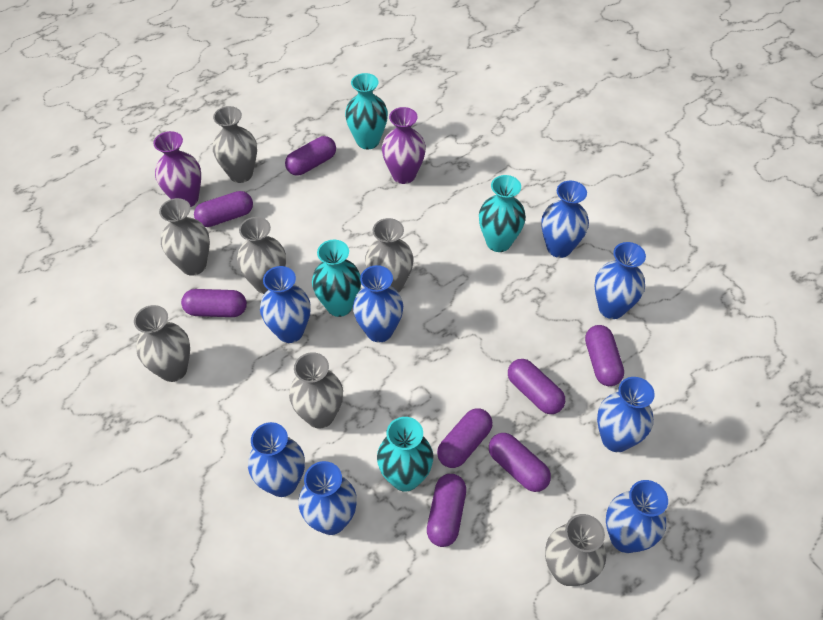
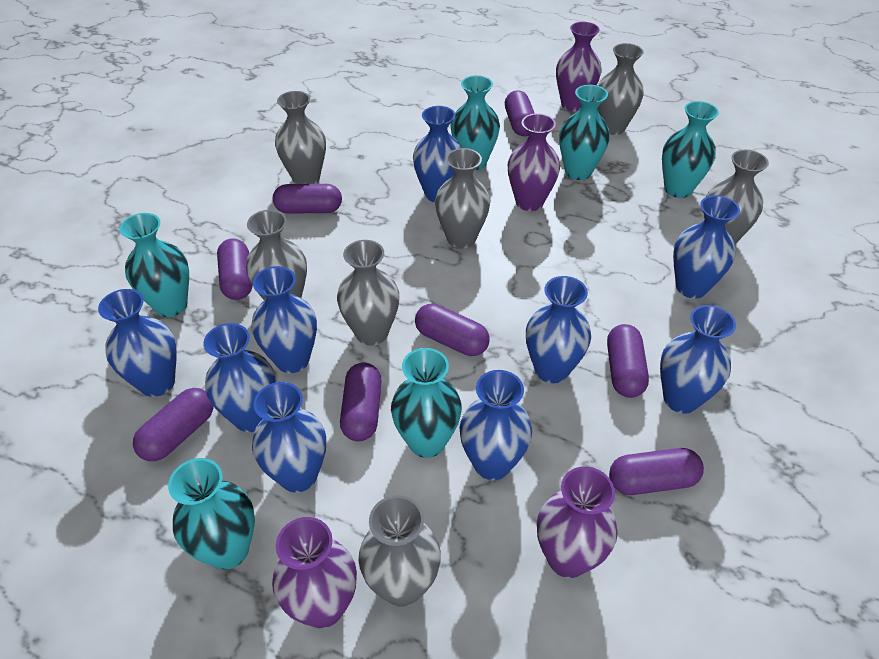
blue vase: 8 -> 9
purple vase: 2 -> 4
turquoise vase: 4 -> 6

